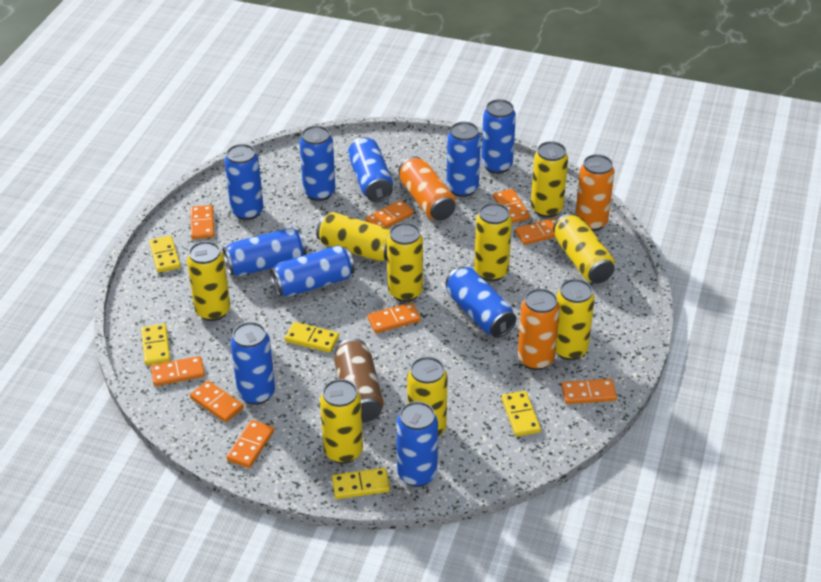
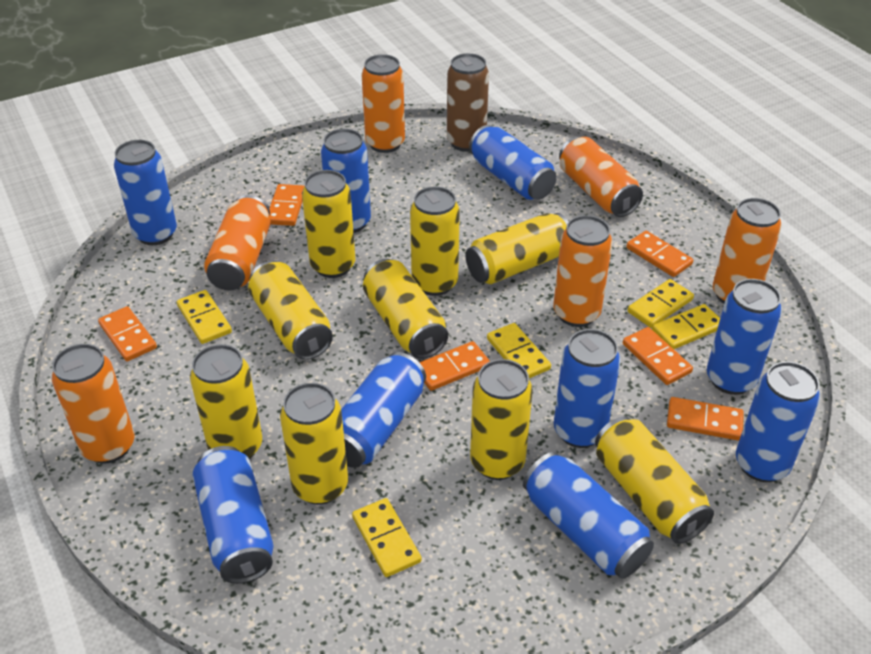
blue can: 10 -> 9
orange can: 3 -> 6
orange domino: 9 -> 6

